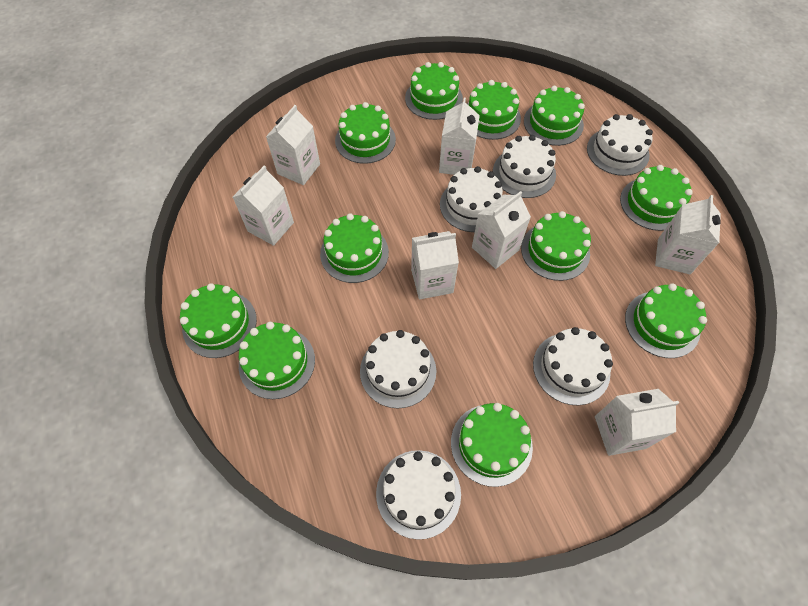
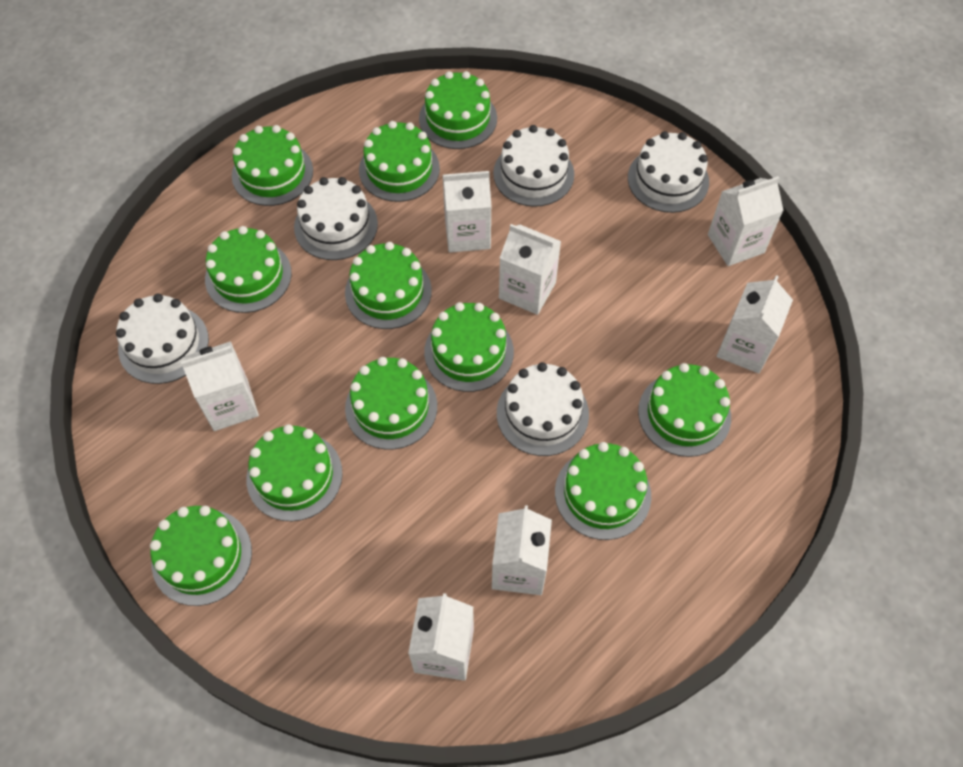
white cake: 6 -> 5

